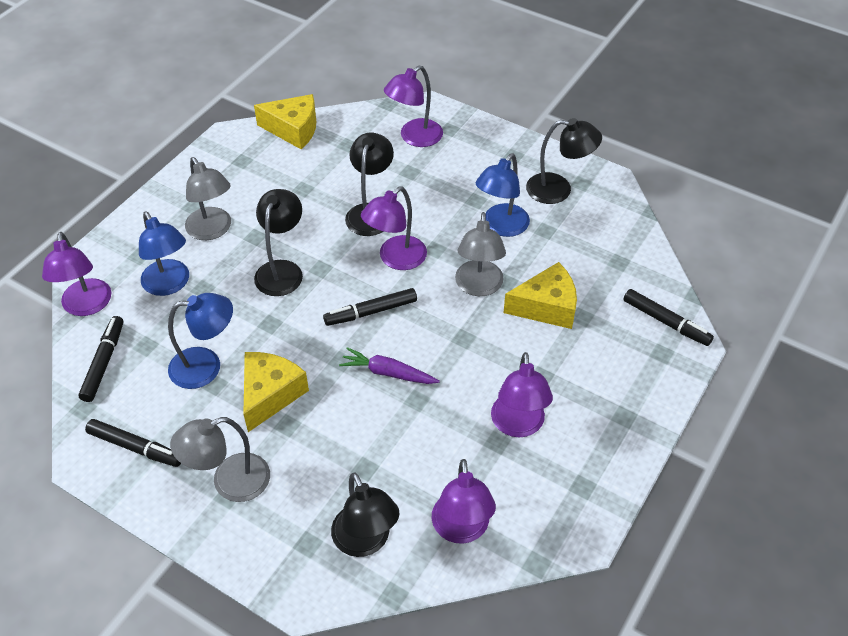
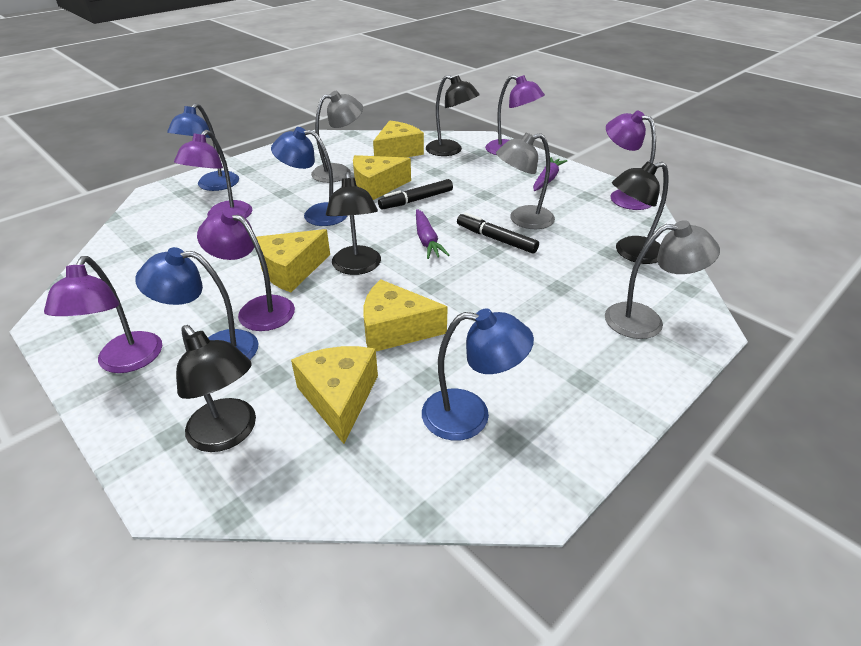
black marker: 4 -> 2
blue lamp: 3 -> 4
purple carrot: 1 -> 2
yellow cheese: 3 -> 5

